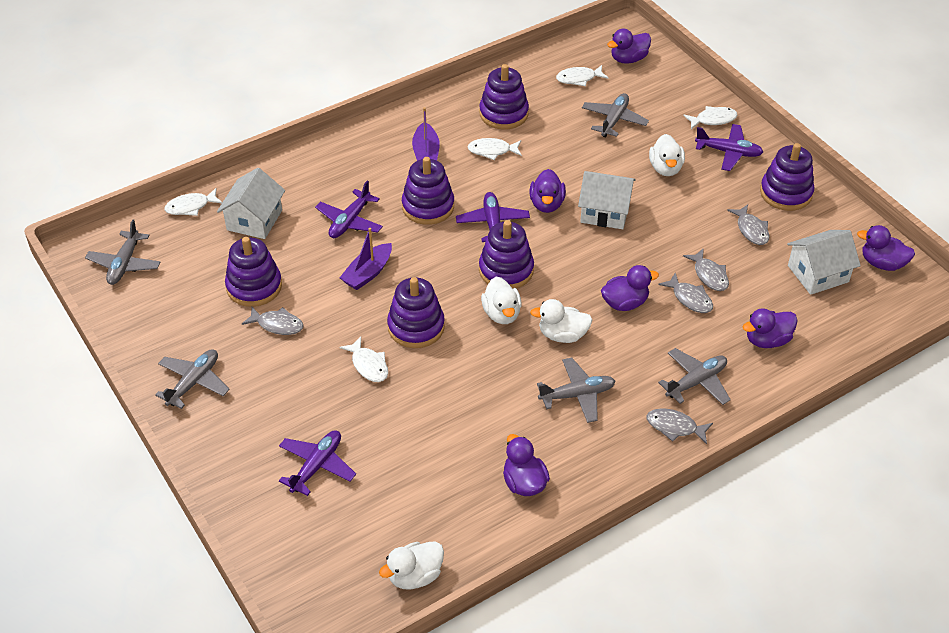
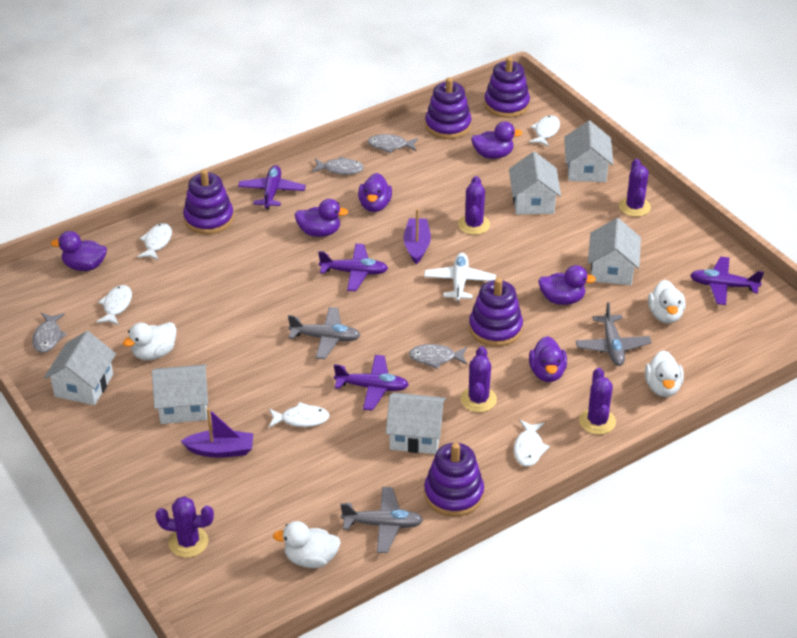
grey fish: 5 -> 4
grey plane: 5 -> 3
purple cactus: 0 -> 5
purple stacking toy: 6 -> 5
white house: 3 -> 6
white plane: 0 -> 1

